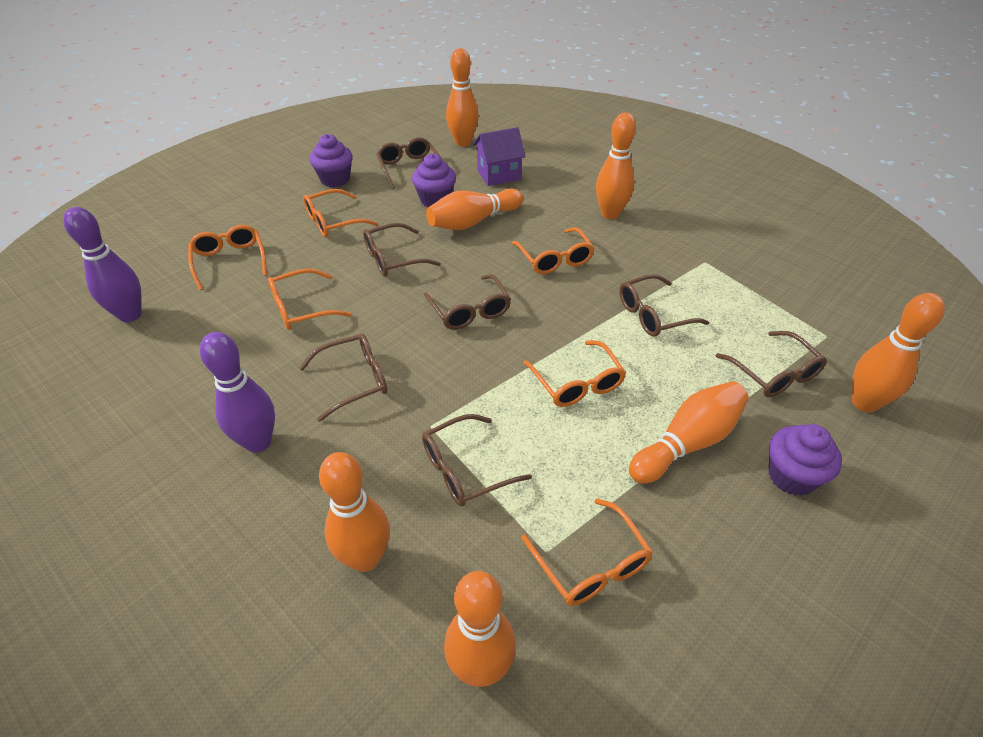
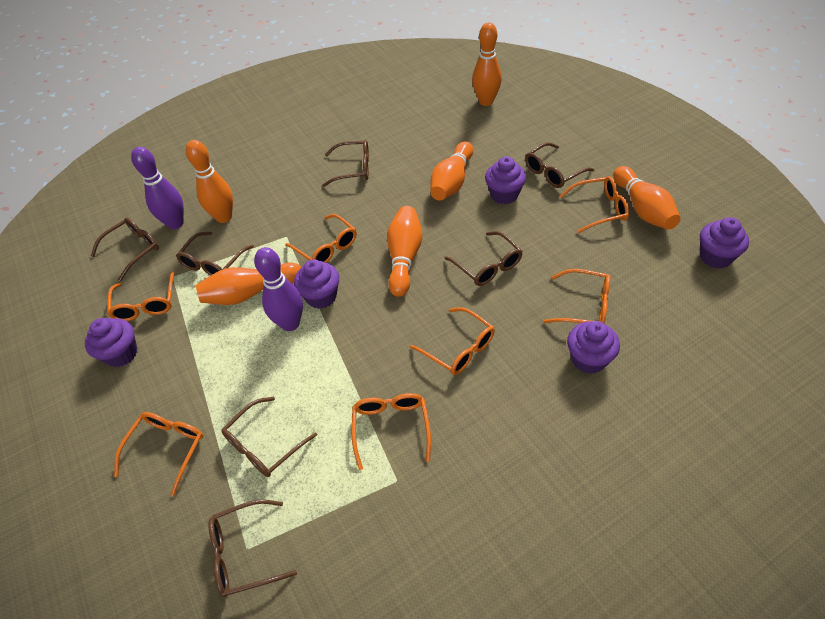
orange bowling pin: 7 -> 6
orange glasses: 6 -> 7
purple cupcake: 3 -> 5
purple house: 1 -> 0

